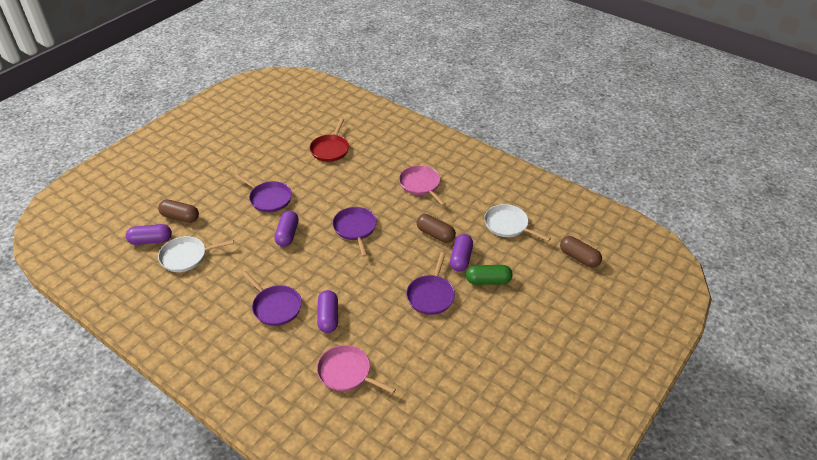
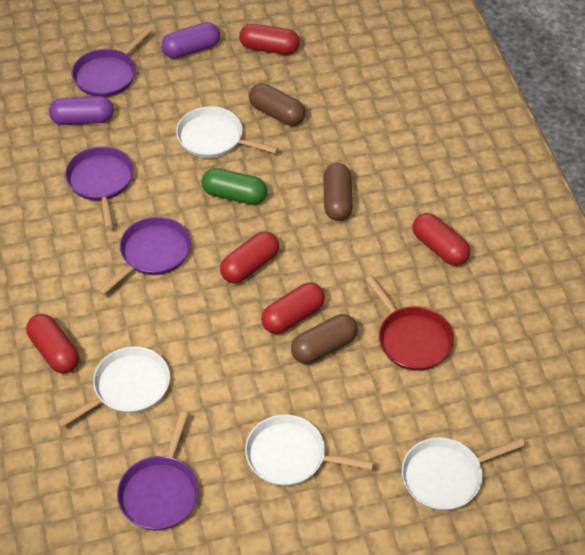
pink pan: 2 -> 0
purple capsule: 4 -> 2
red capsule: 0 -> 5
white pan: 2 -> 4

